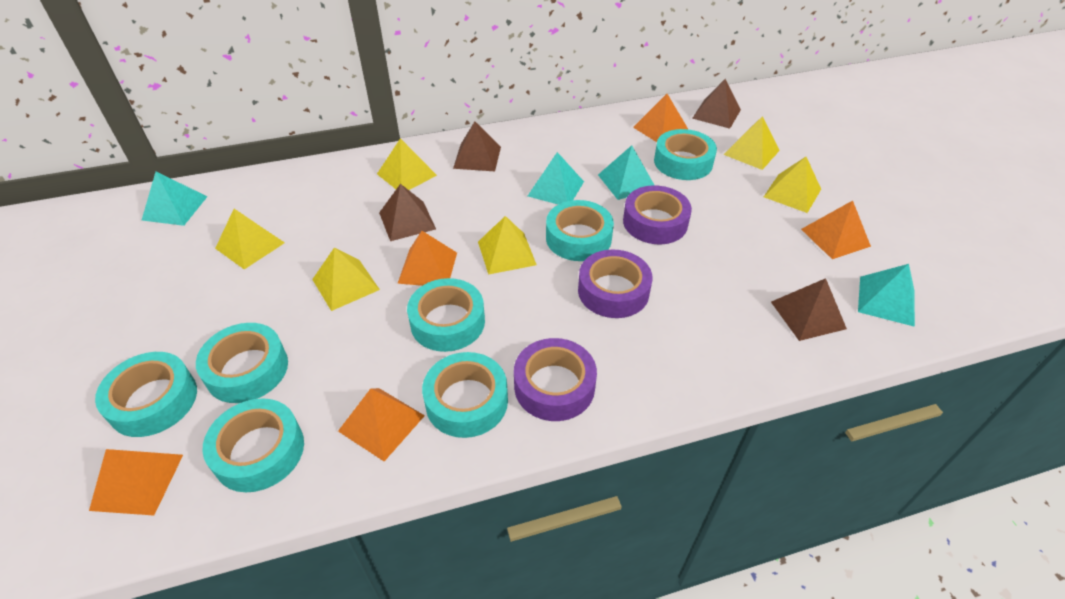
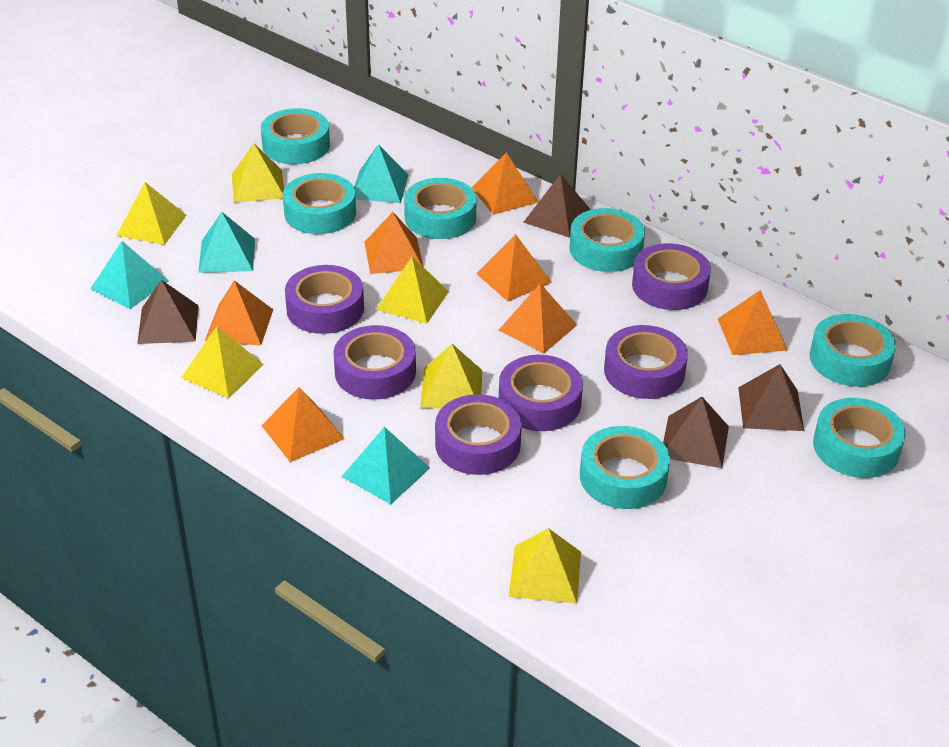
orange pyramid: 5 -> 7
purple tape: 3 -> 6

